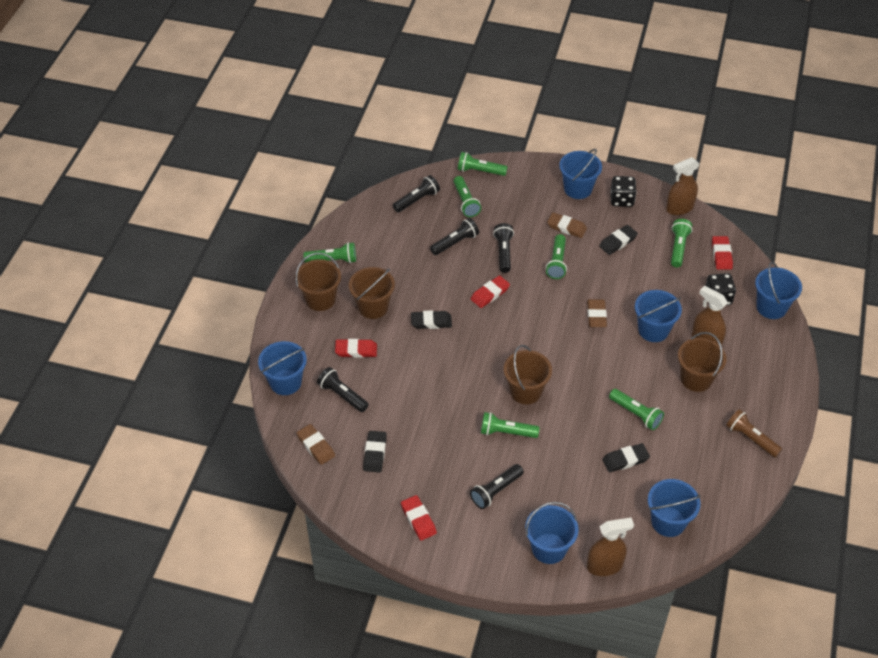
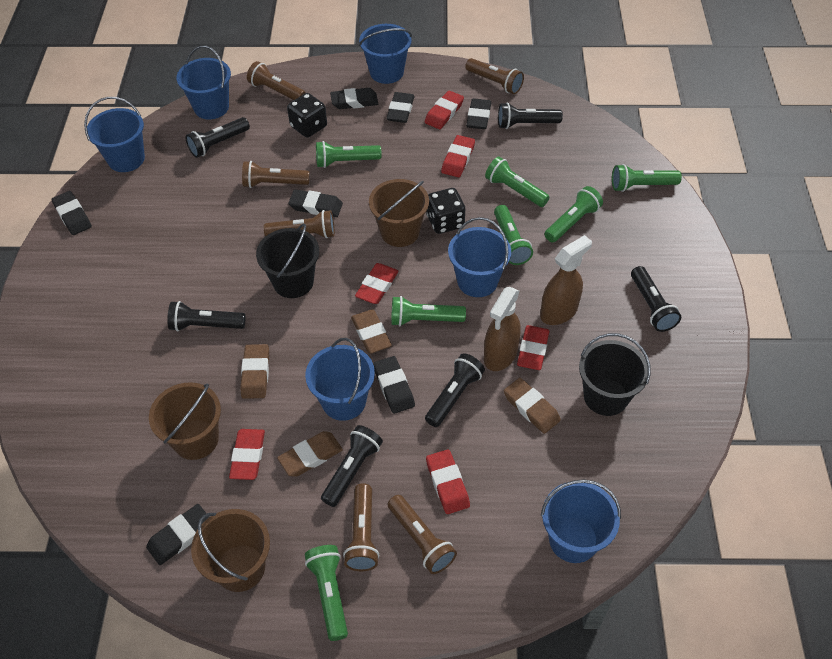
black bucket: 0 -> 2
black eraser: 4 -> 7
black flashlight: 5 -> 6
brown bucket: 4 -> 3
brown eraser: 3 -> 4
brown flashlight: 1 -> 6
brown spray bottle: 3 -> 2
red eraser: 4 -> 6

